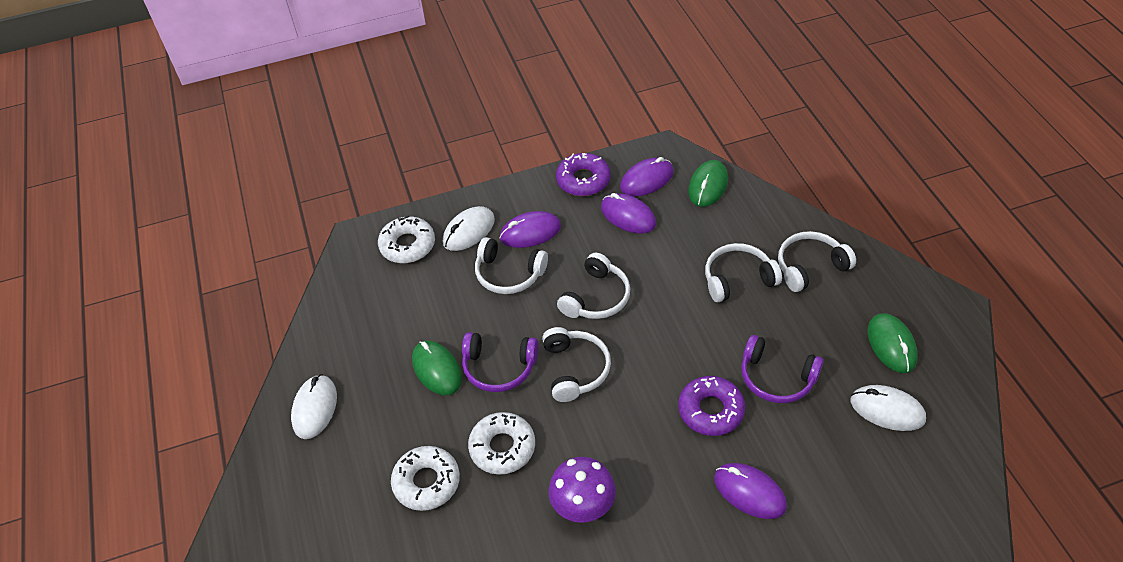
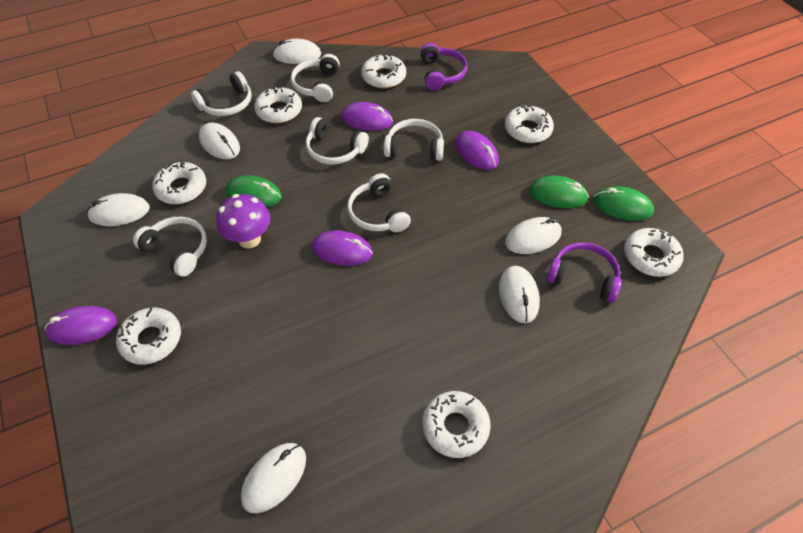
purple donut: 2 -> 0
white donut: 3 -> 7
white headphones: 5 -> 6
white mouse: 3 -> 6

